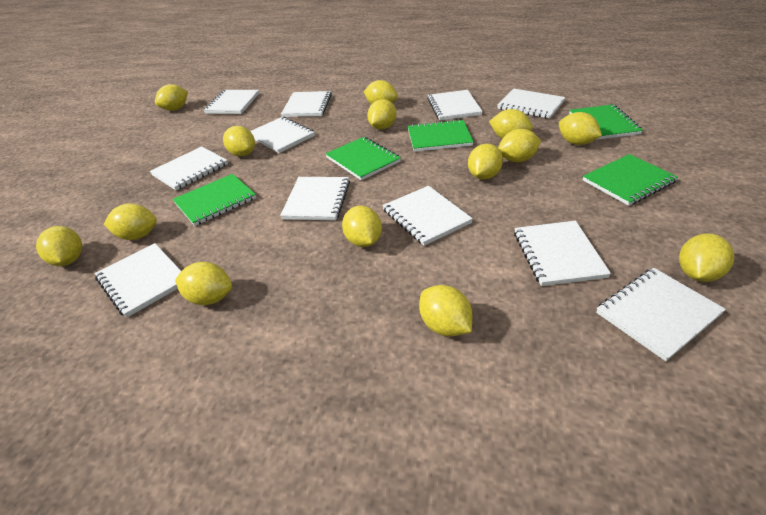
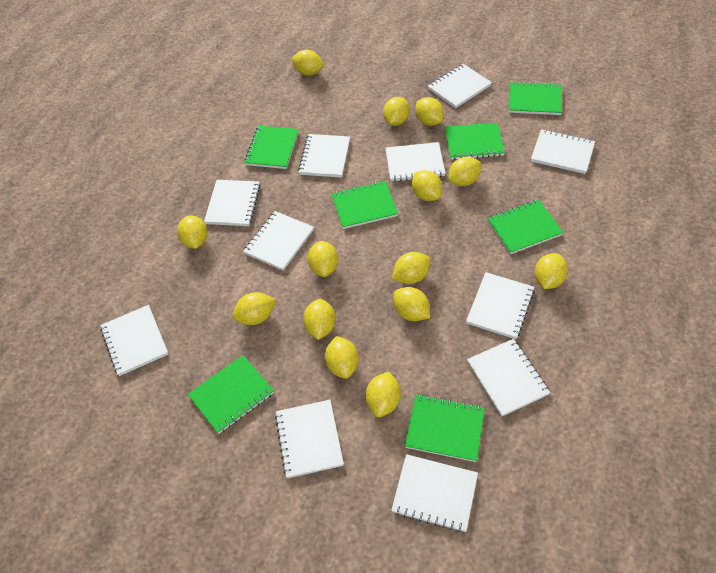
green notebook: 5 -> 7

